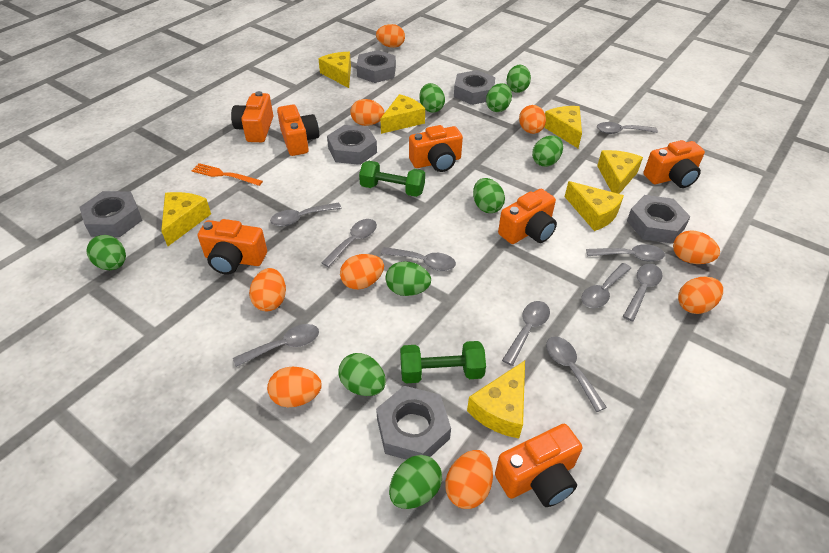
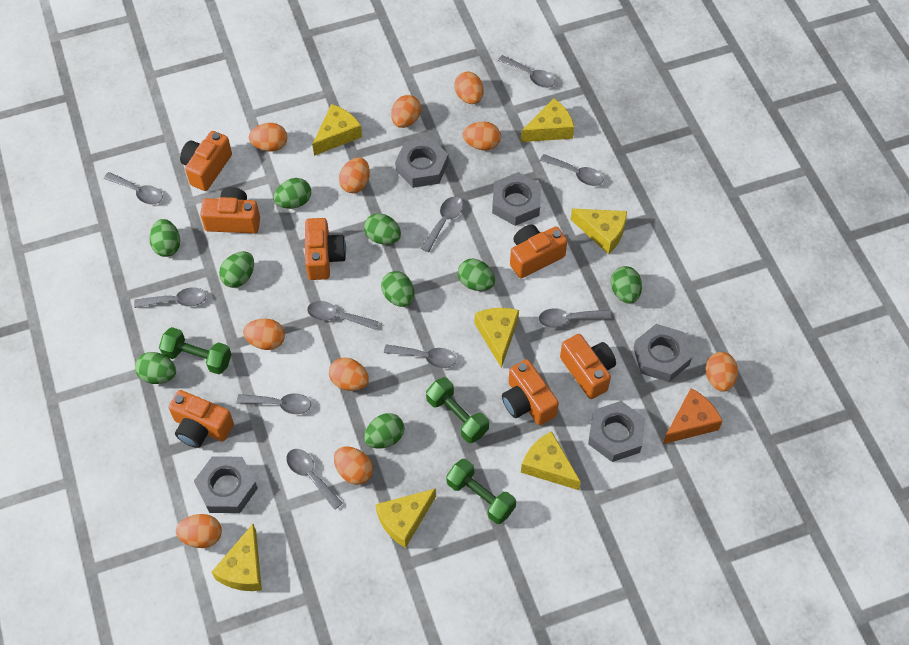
green dumbbell: 2 -> 3
grey nut: 6 -> 5
orange cheese: 0 -> 1
orange egg: 9 -> 10
orange fork: 1 -> 0

